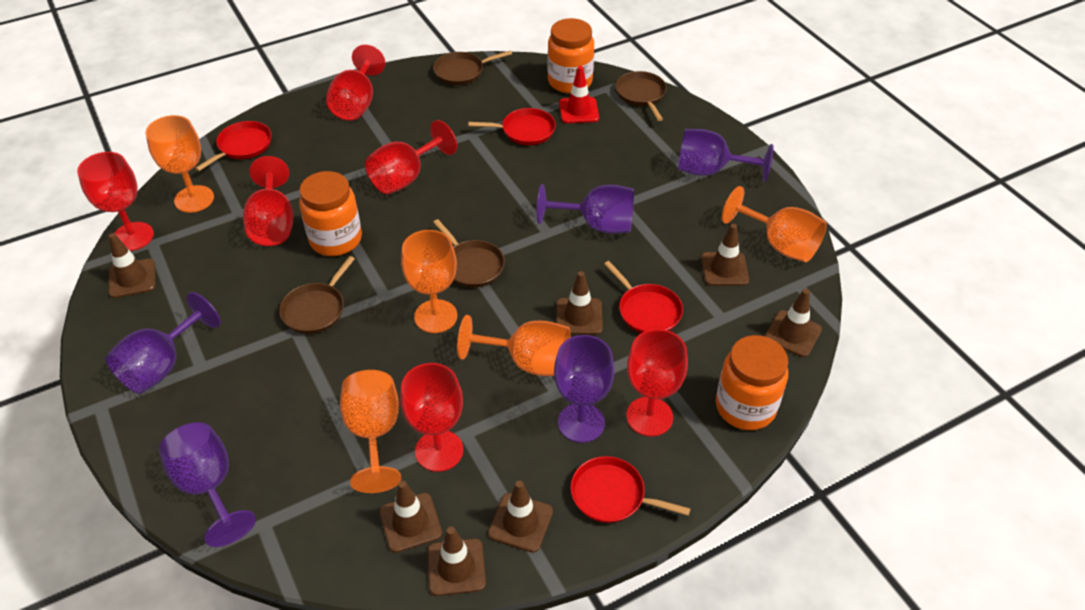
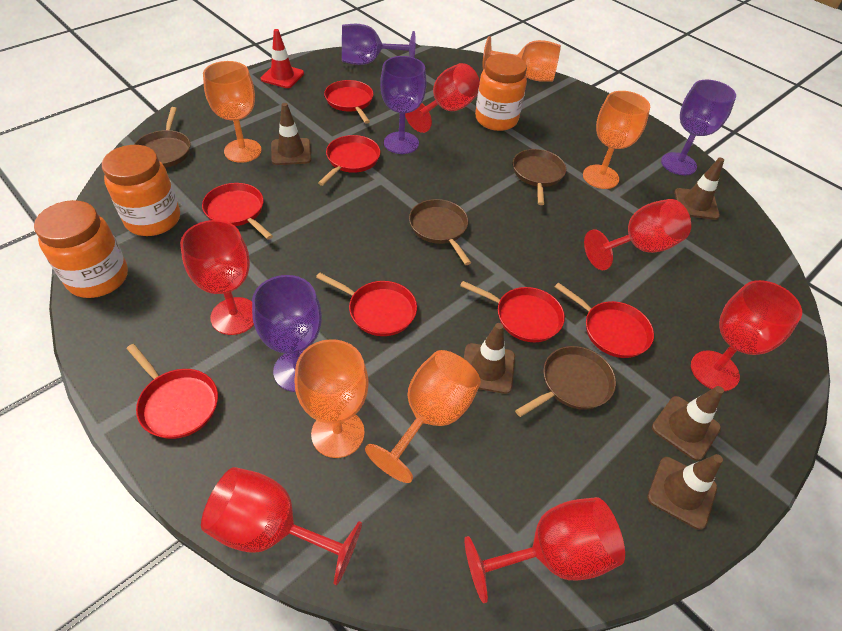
brown traffic cone: 7 -> 5
purple goblet: 5 -> 4
red pan: 4 -> 7

